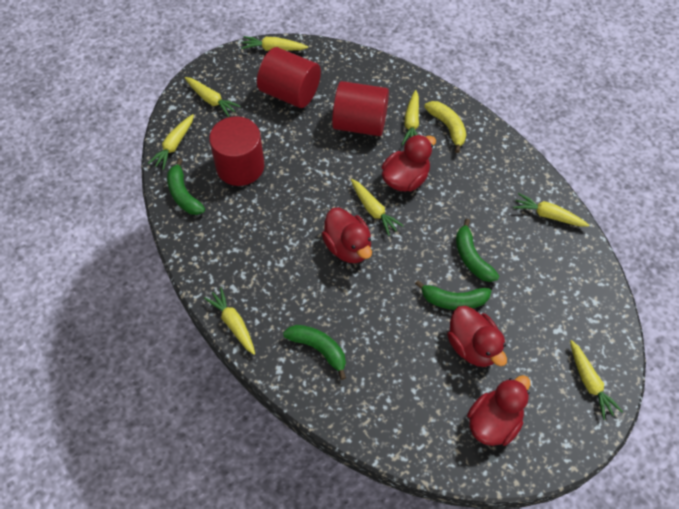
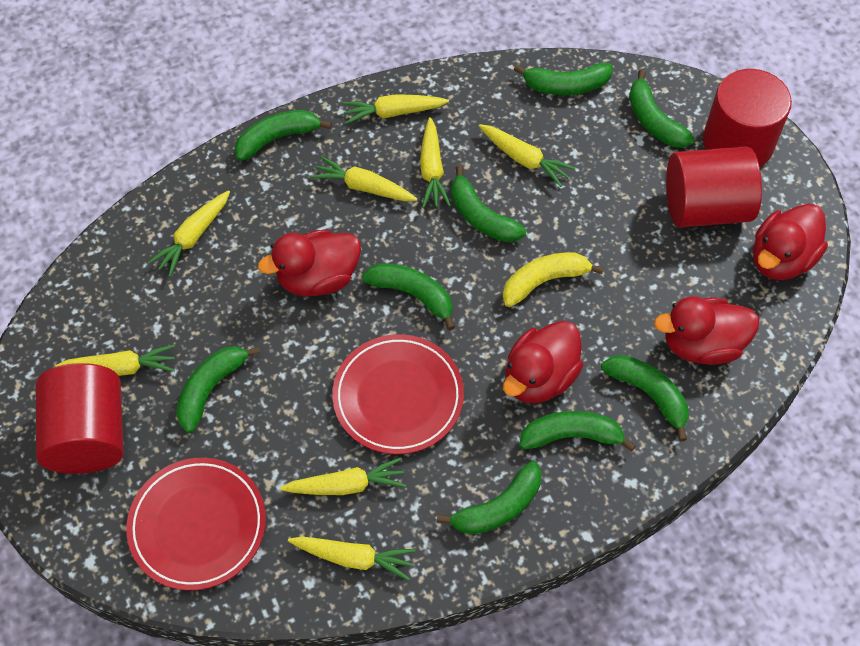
green banana: 4 -> 9
red plate: 0 -> 2

